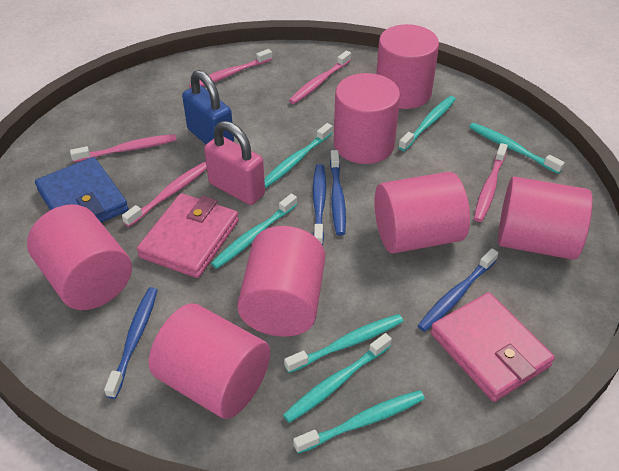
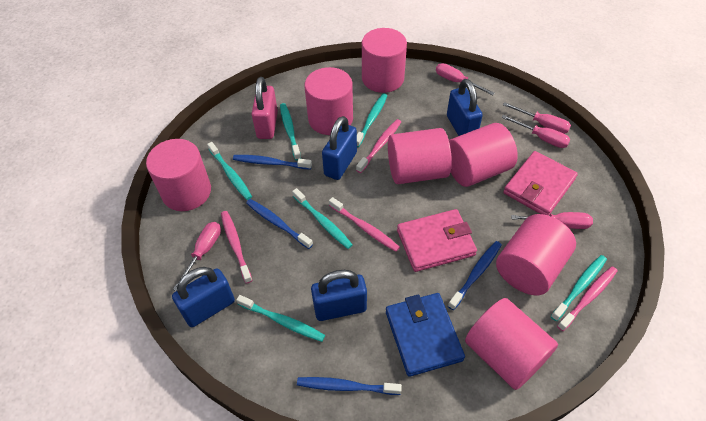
blue padlock: 1 -> 4
pink screwdriver: 0 -> 5
pink toothbrush: 5 -> 4
turquoise toothbrush: 7 -> 6

